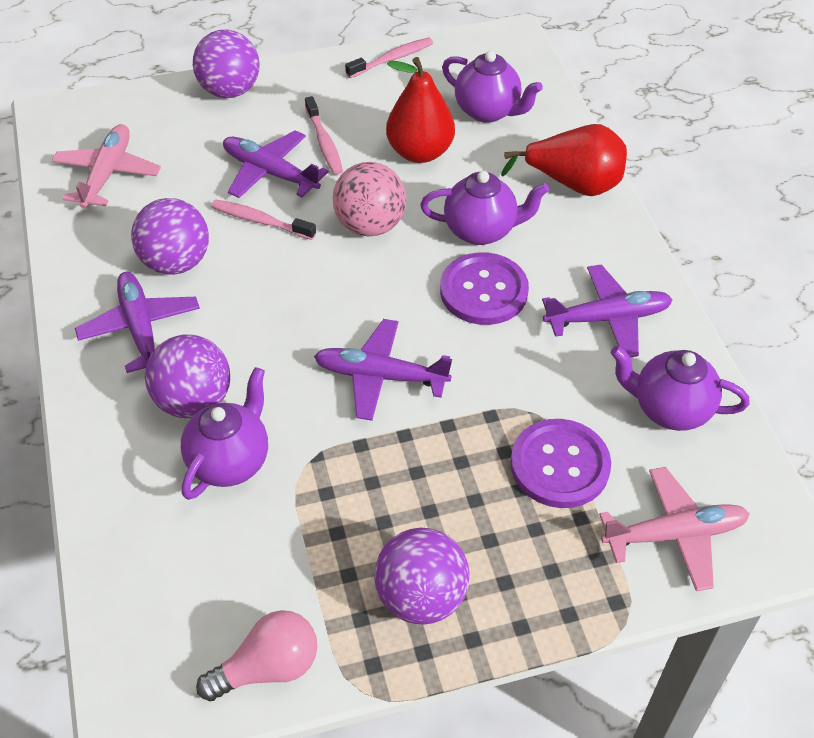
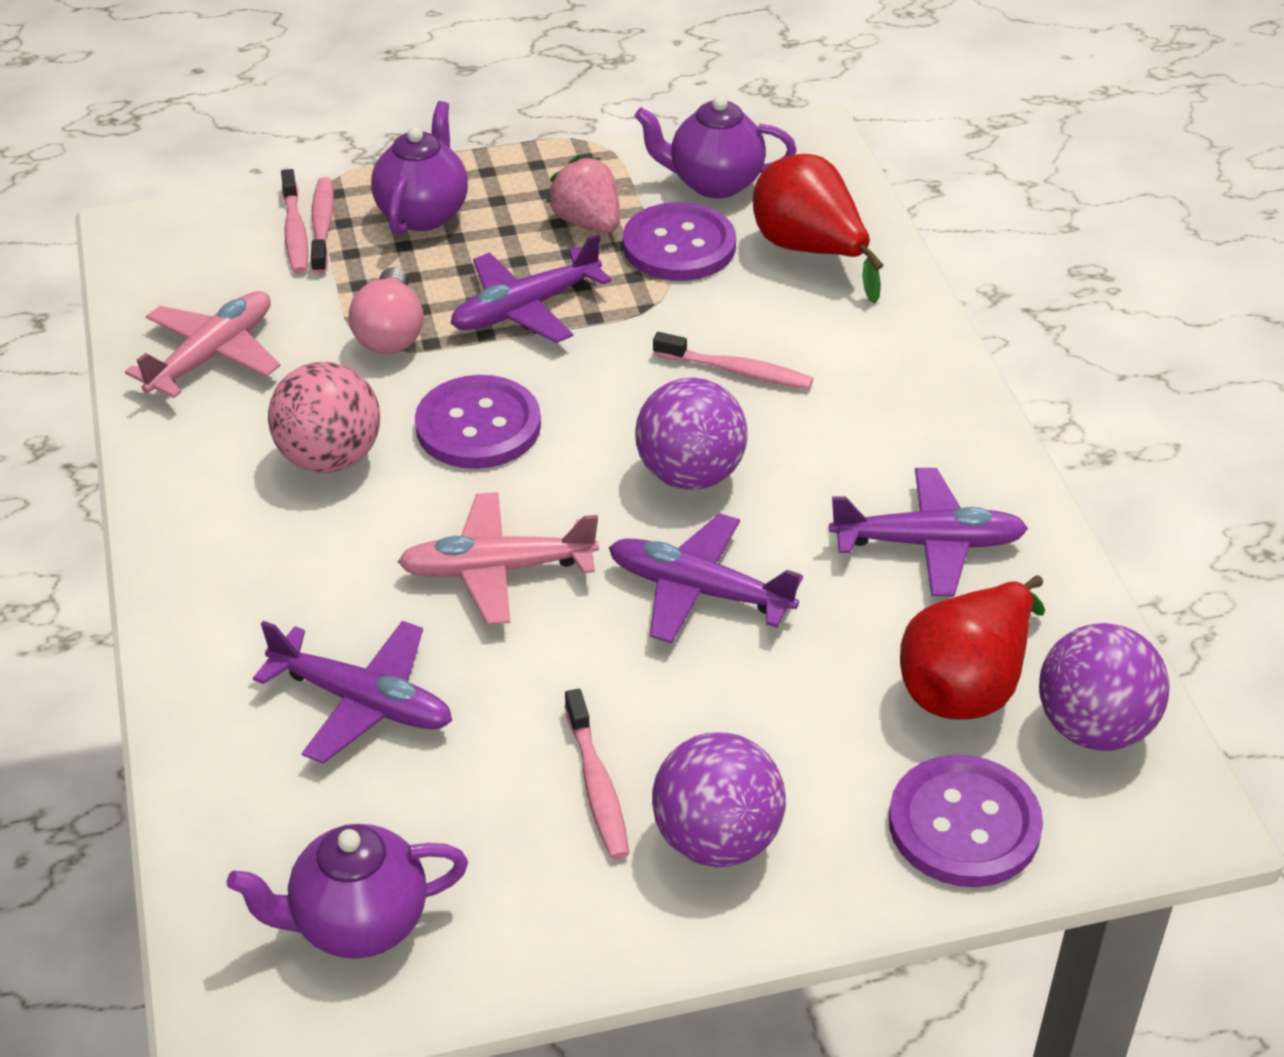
pink strawberry: 0 -> 1
pink toothbrush: 3 -> 4
purple ball: 4 -> 3
purple button: 2 -> 3
purple teapot: 4 -> 3

